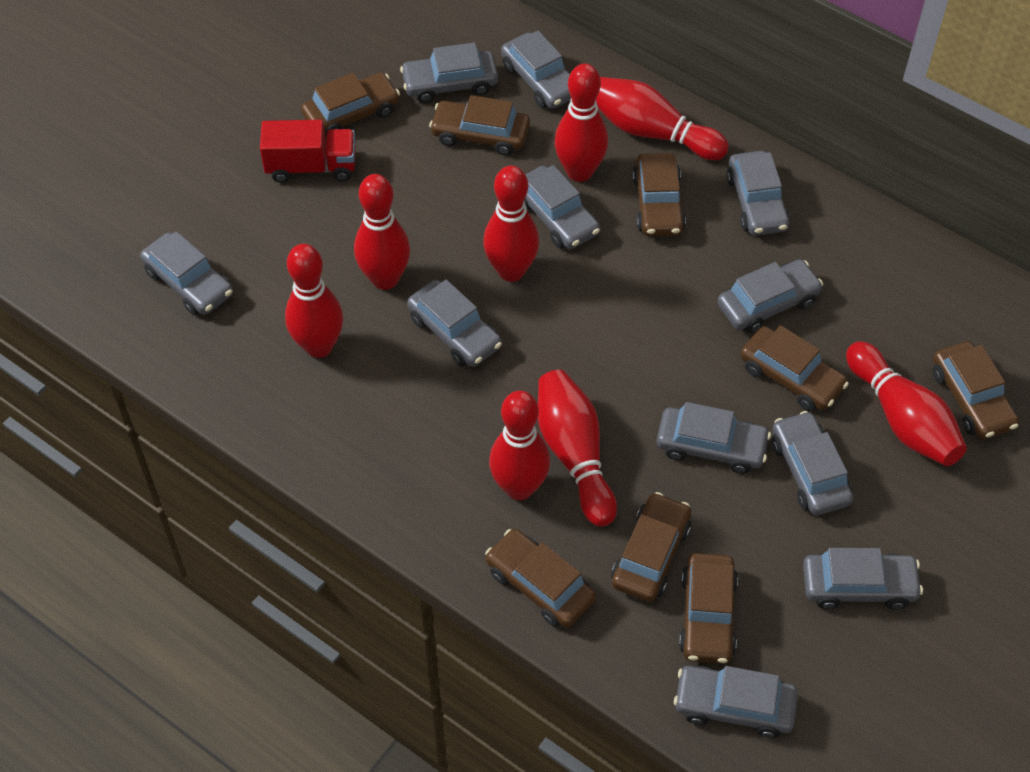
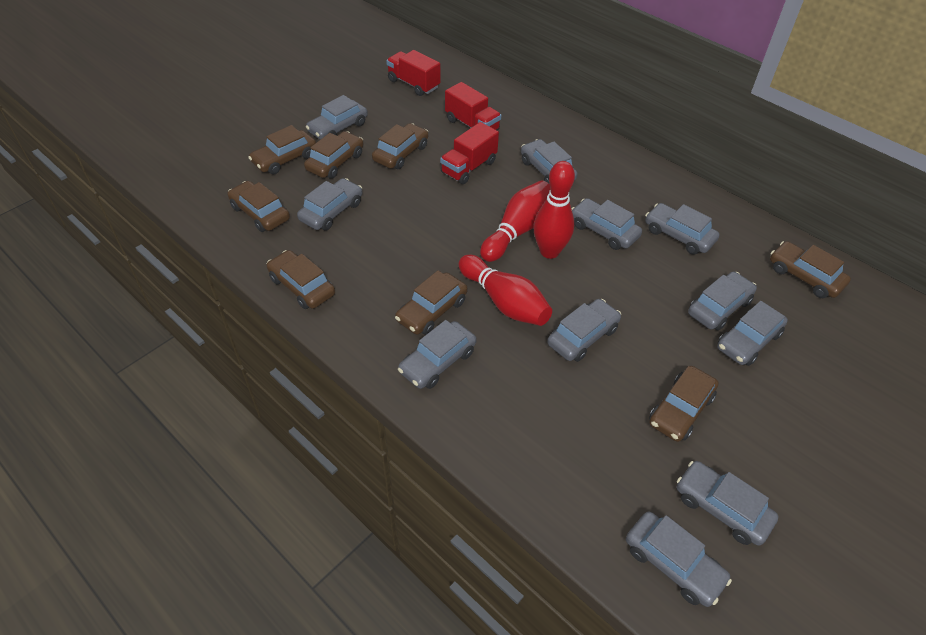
red bowling pin: 8 -> 3
red truck: 1 -> 3

